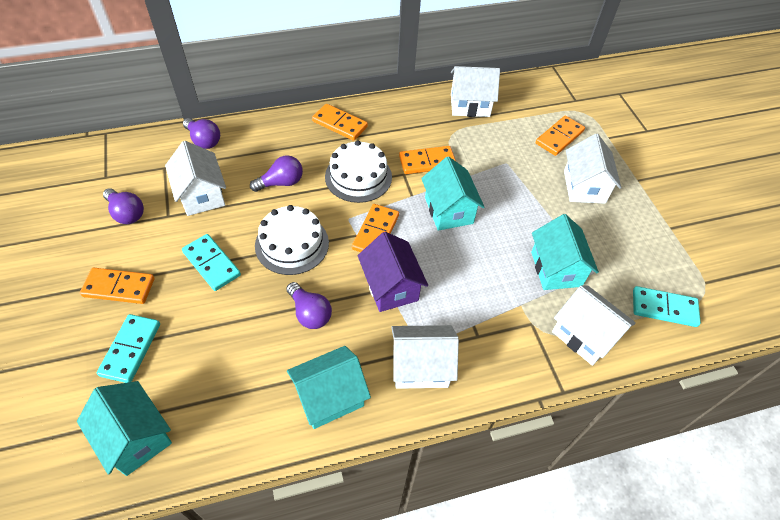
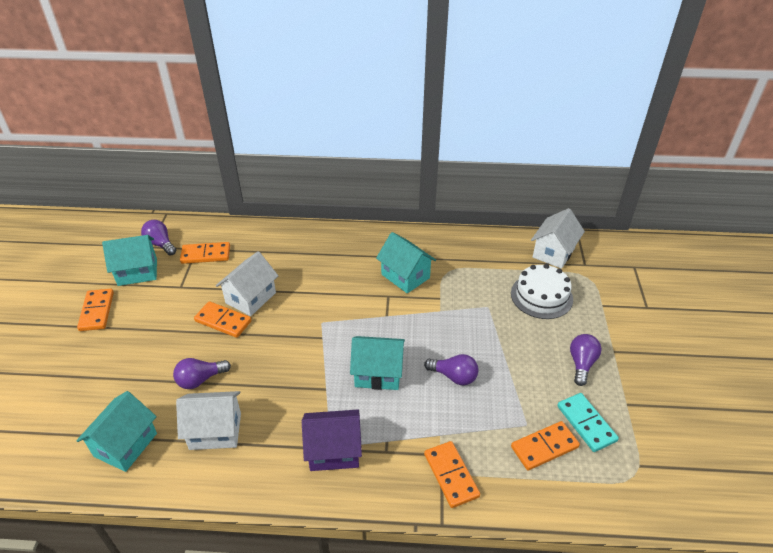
turquoise domino: 3 -> 1
white cake: 2 -> 1
white house: 5 -> 3

